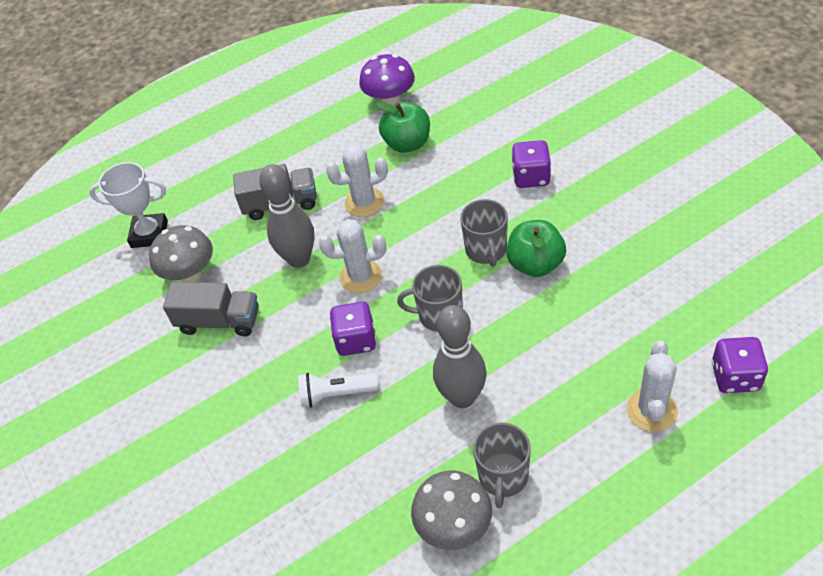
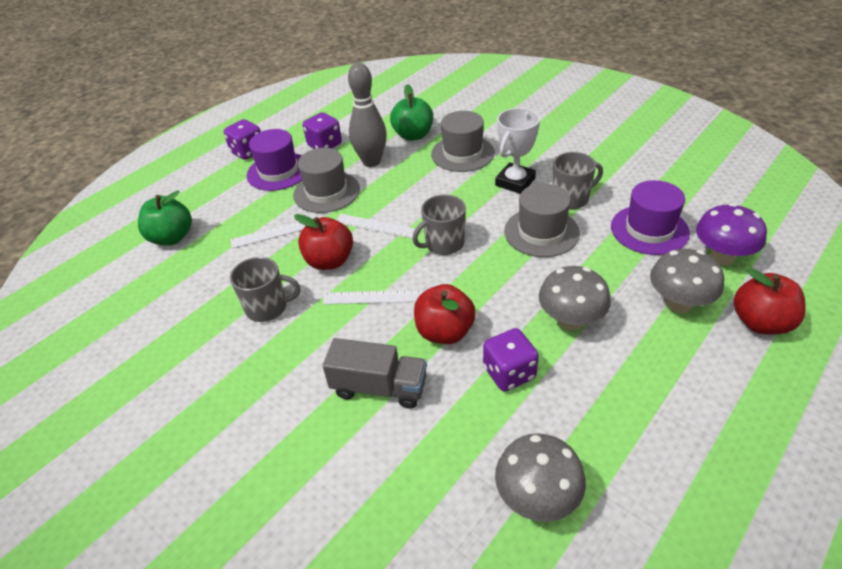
grey bowling pin: 2 -> 1
grey hat: 0 -> 3
grey mushroom: 2 -> 3
grey truck: 2 -> 1
purple hat: 0 -> 2
red apple: 0 -> 3
white cactus: 3 -> 0
white flashlight: 1 -> 0
white ruler: 0 -> 3

